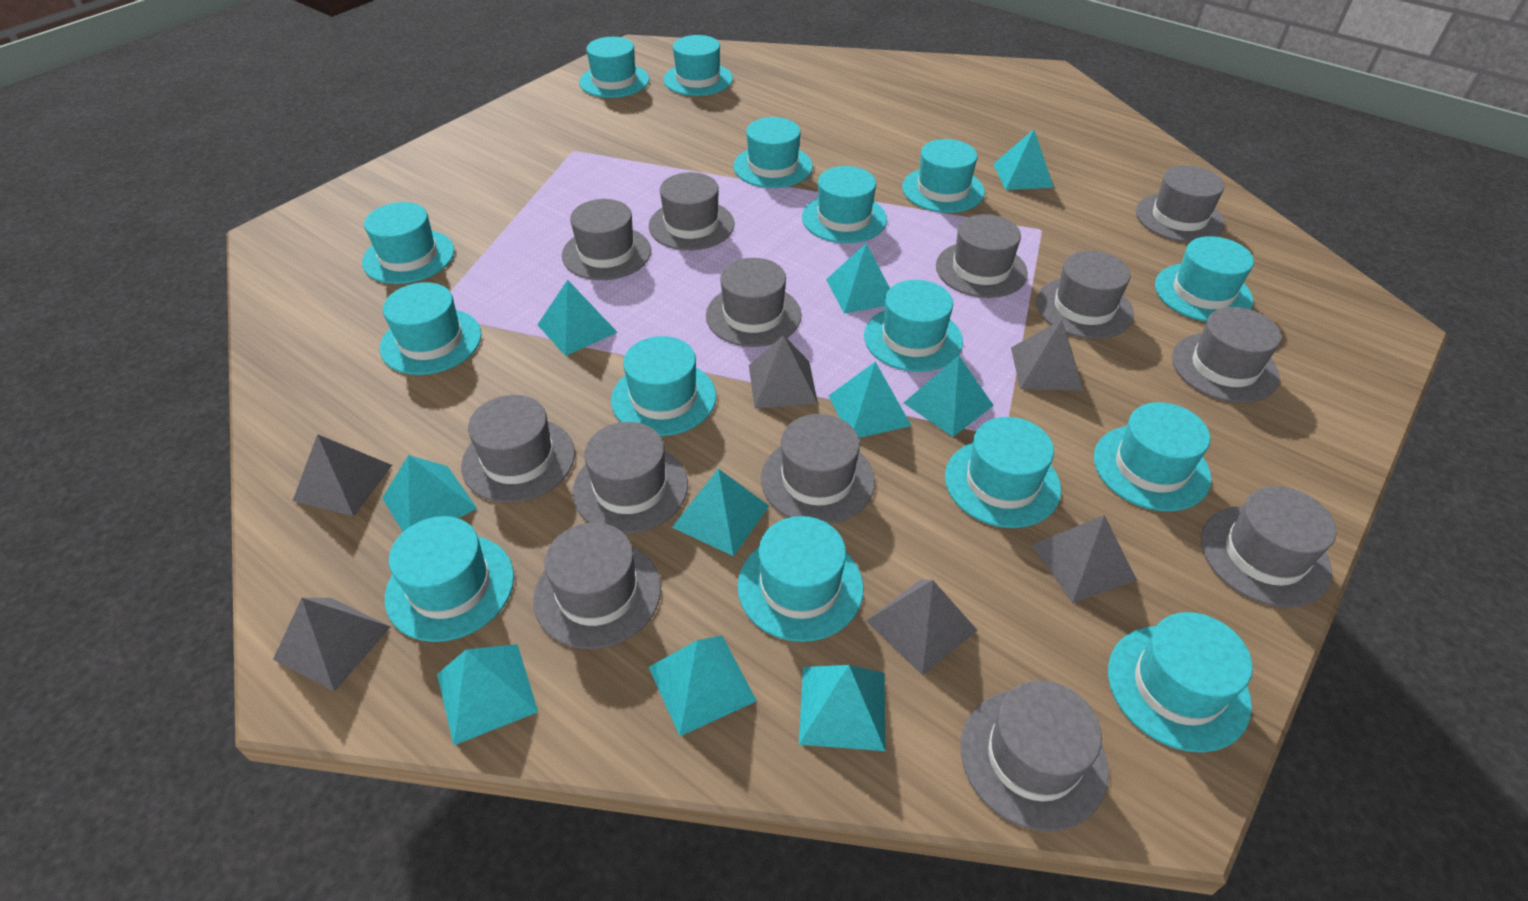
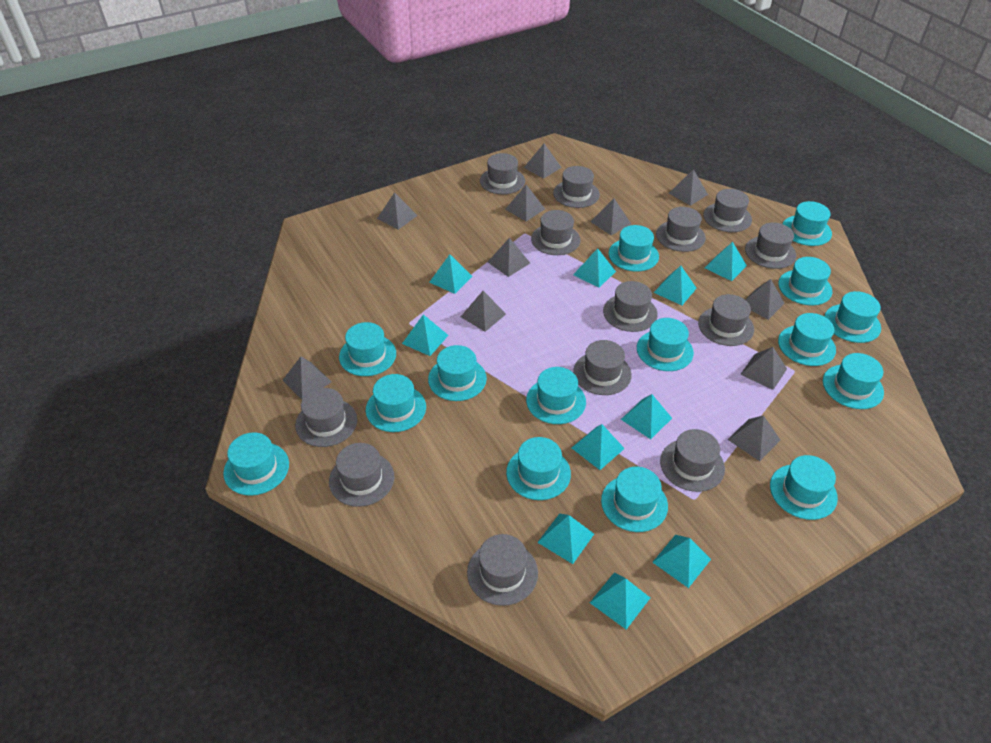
grey pyramid: 6 -> 11

